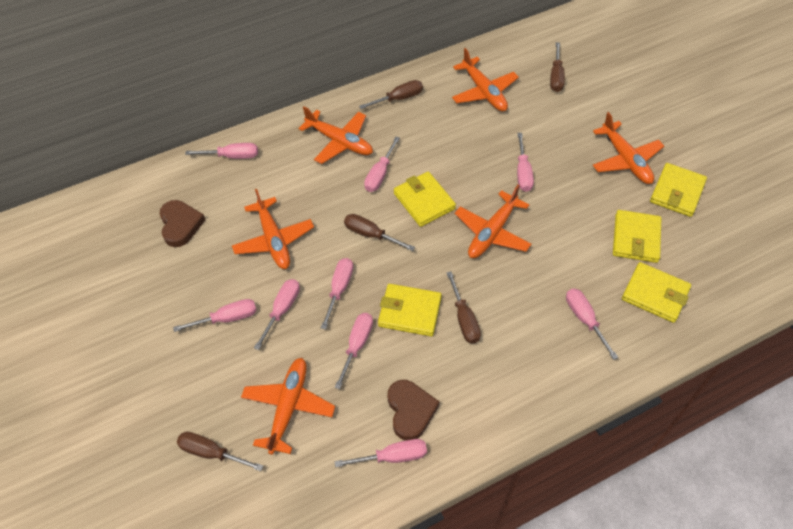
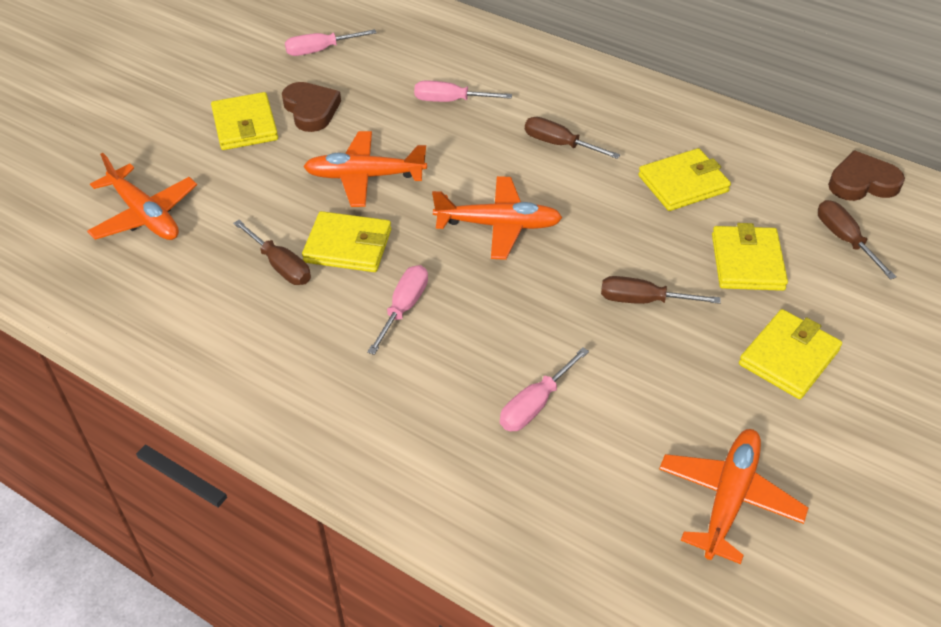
brown screwdriver: 5 -> 4
orange plane: 6 -> 4
pink screwdriver: 9 -> 4

